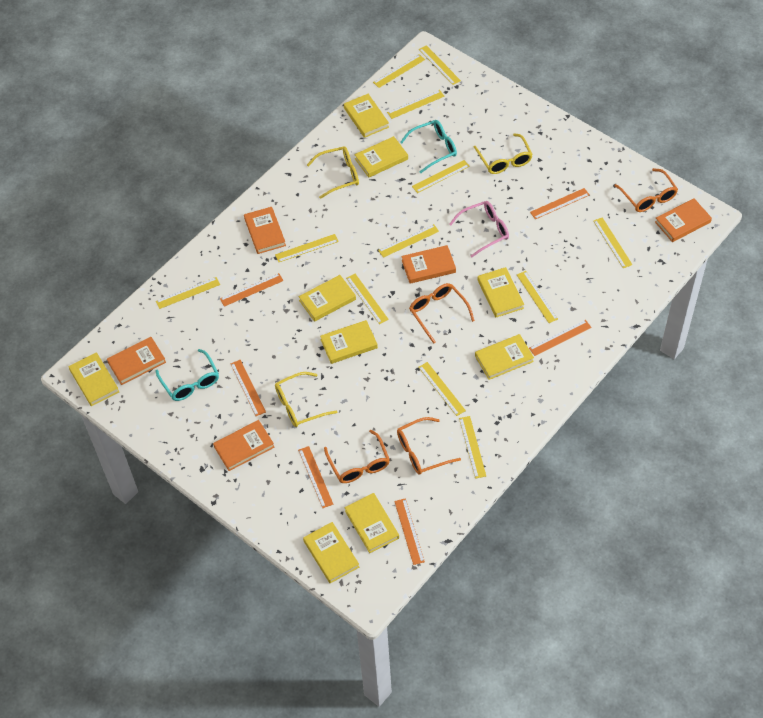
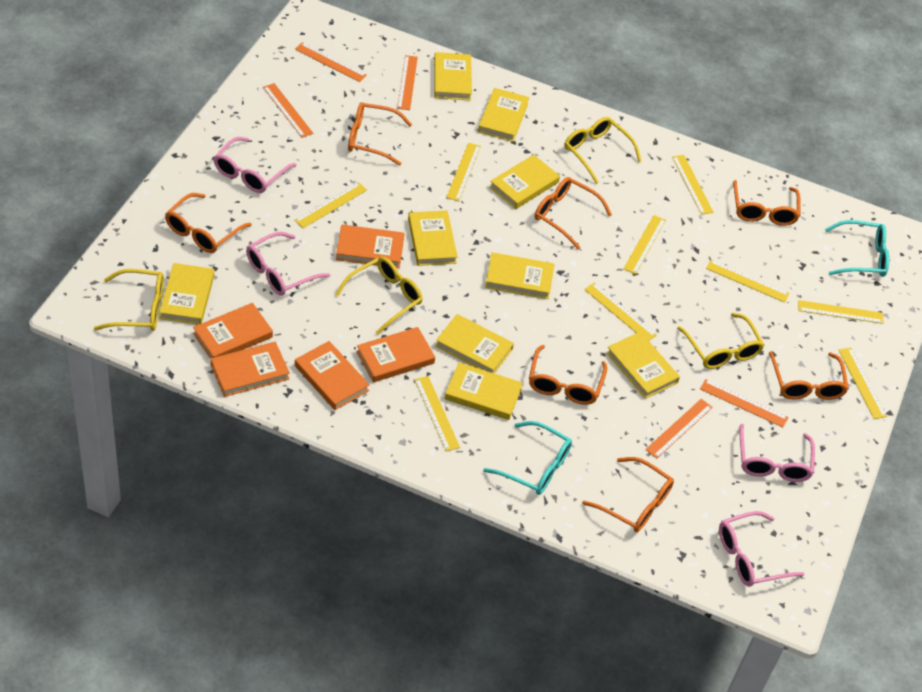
orange glasses: 4 -> 7
orange ruler: 6 -> 5
pink glasses: 1 -> 4
yellow glasses: 3 -> 4
yellow ruler: 12 -> 9

